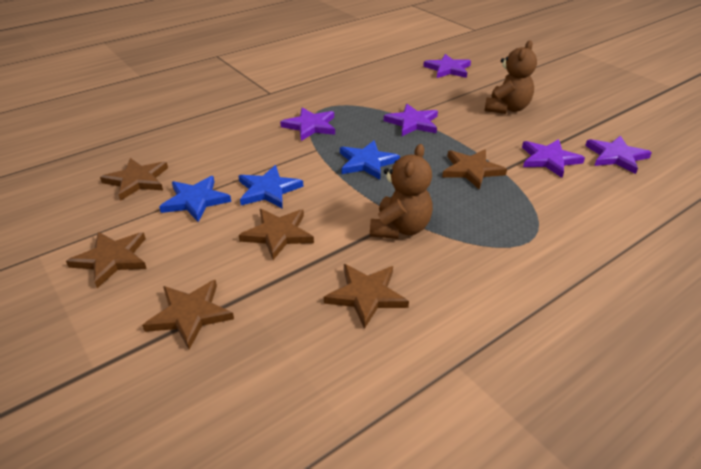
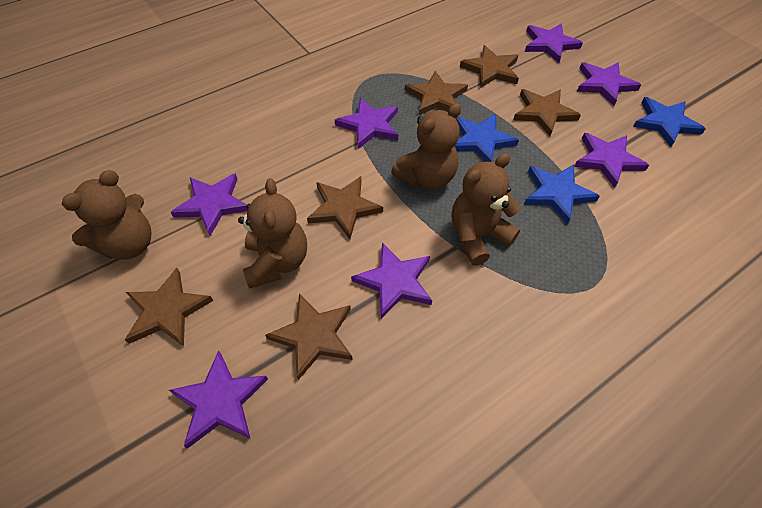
brown teddy bear: 2 -> 4
purple star: 5 -> 7

